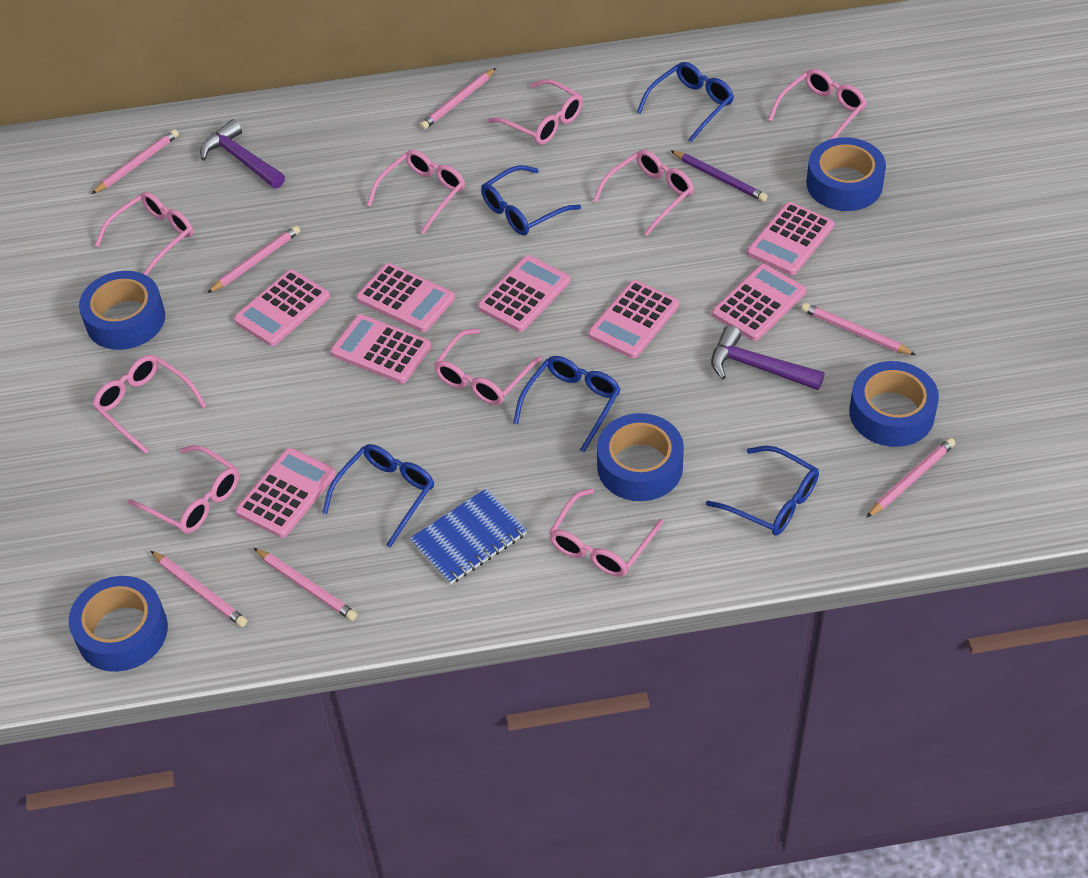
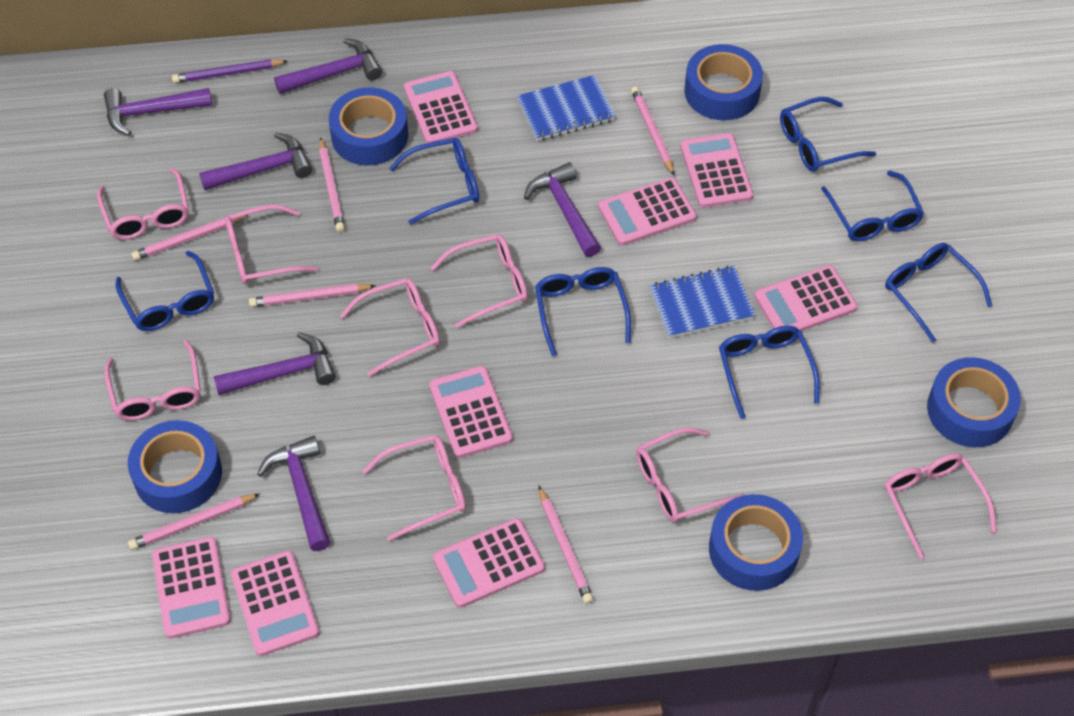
blue glasses: 5 -> 7
blue notebook: 1 -> 2
pink glasses: 9 -> 8
pink pencil: 7 -> 6
purple hammer: 2 -> 6

